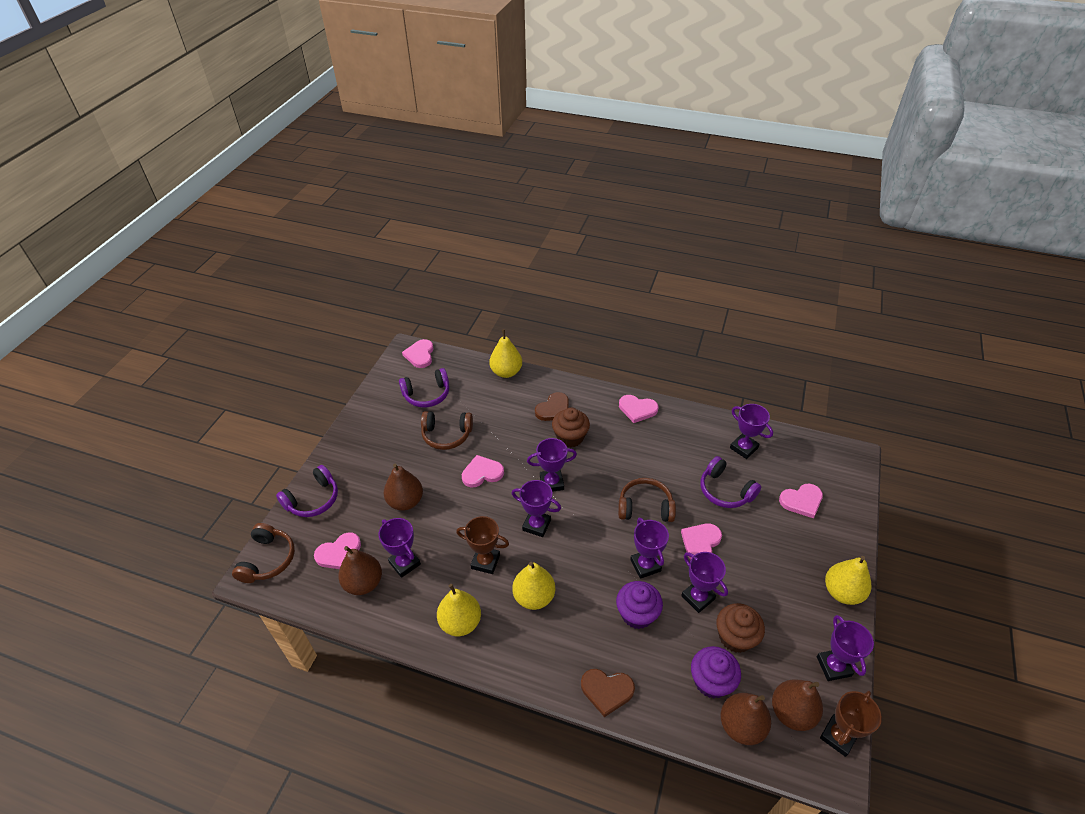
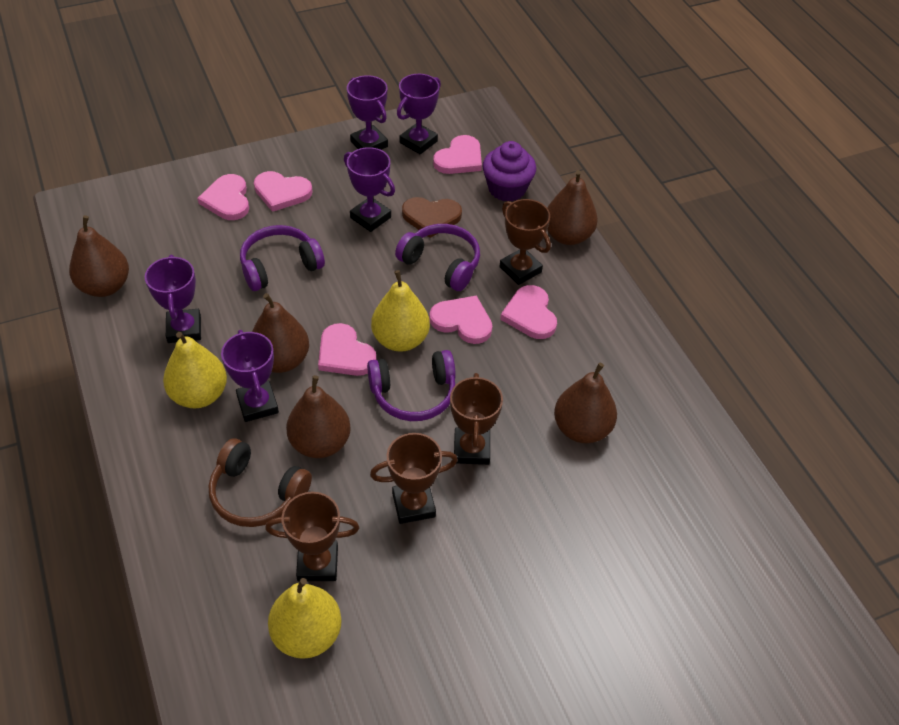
brown cupcake: 2 -> 0
brown headphones: 3 -> 1
brown heart: 2 -> 1
brown pear: 4 -> 5
brown trophy: 2 -> 4
purple cupcake: 2 -> 1
purple trophy: 7 -> 5
yellow pear: 4 -> 3

